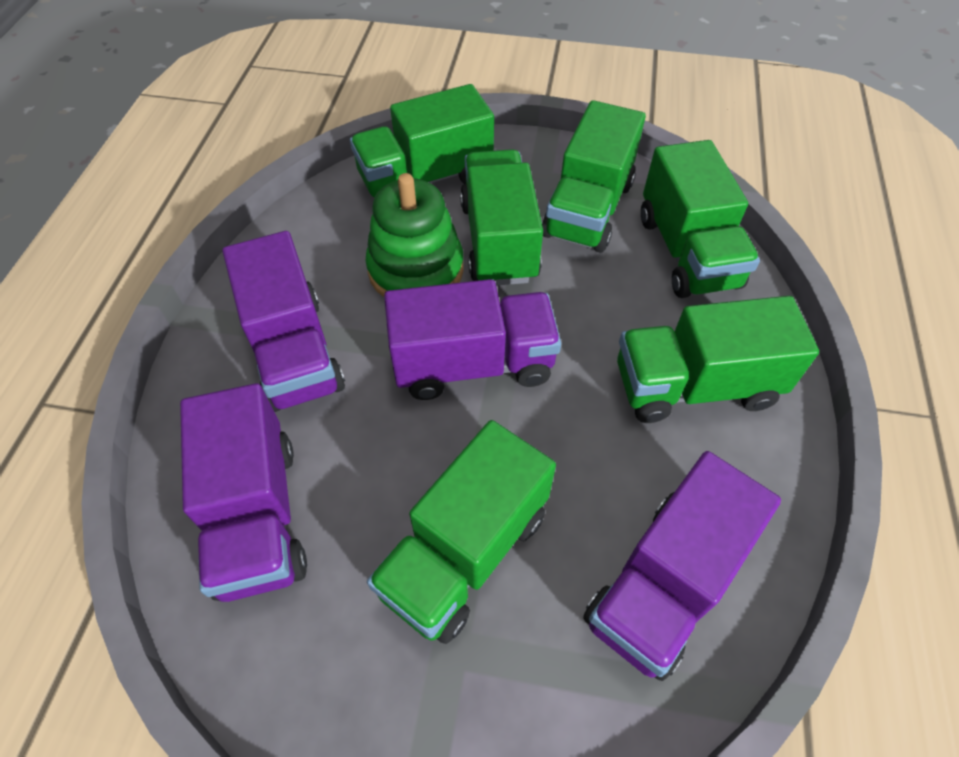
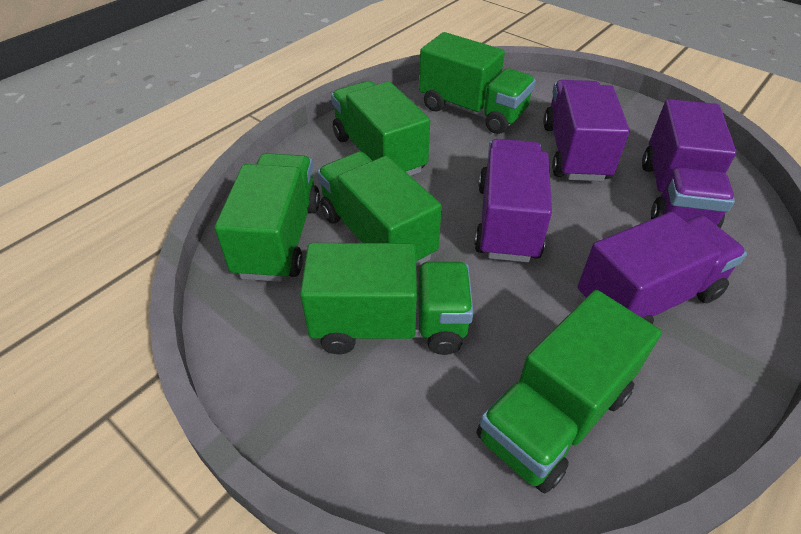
green stacking toy: 1 -> 0

